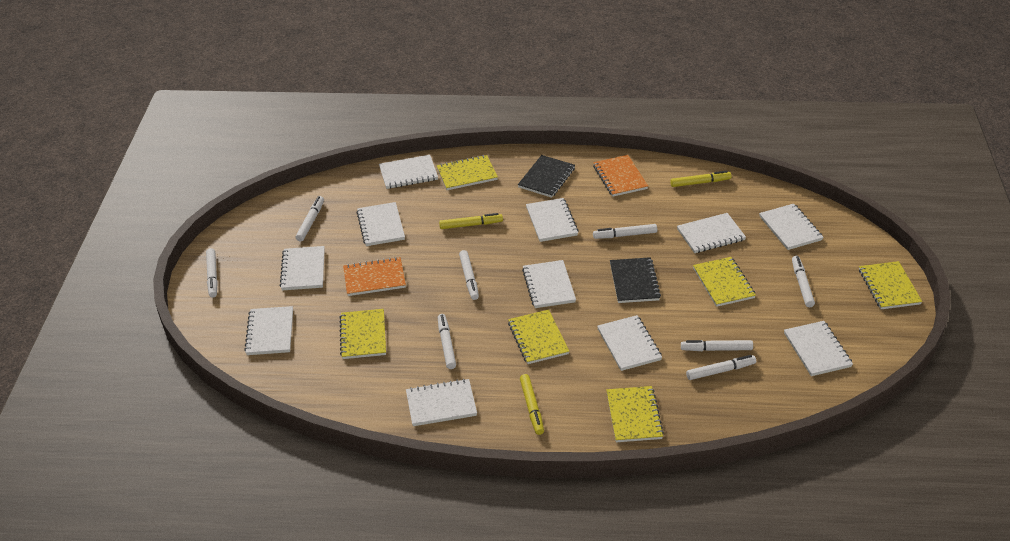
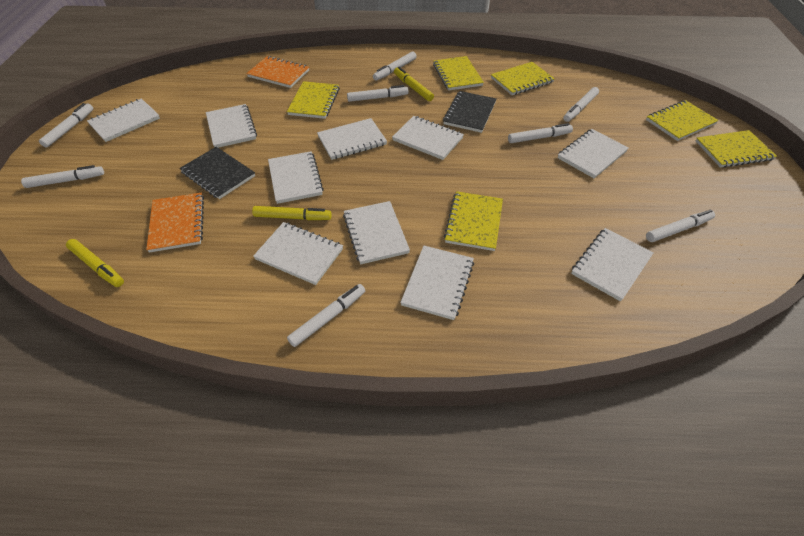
white notebook: 11 -> 10

